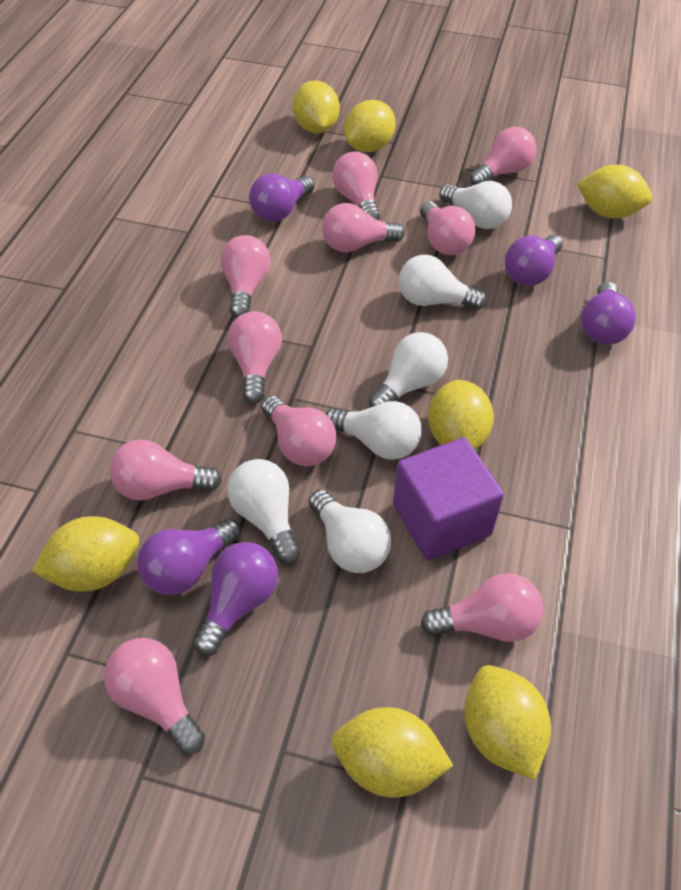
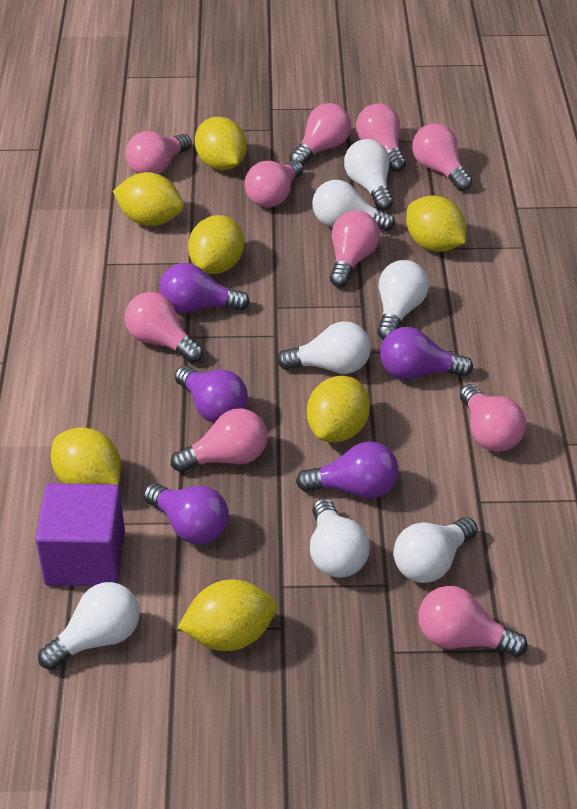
white light bulb: 6 -> 7

